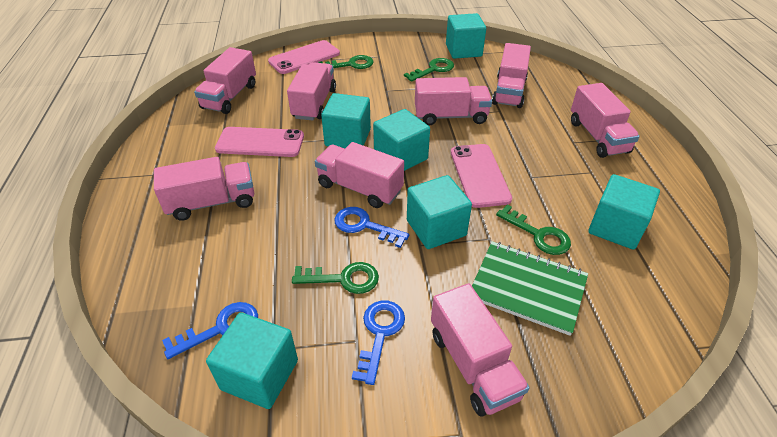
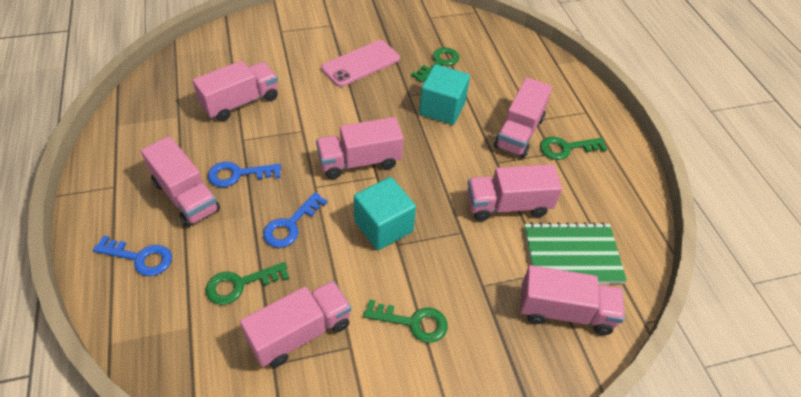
pink phone: 3 -> 1
pink truck: 8 -> 7
turquoise cube: 6 -> 2

